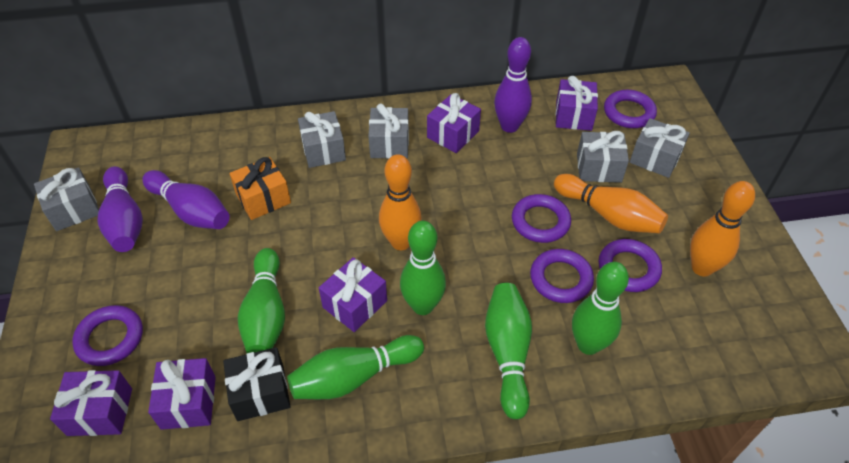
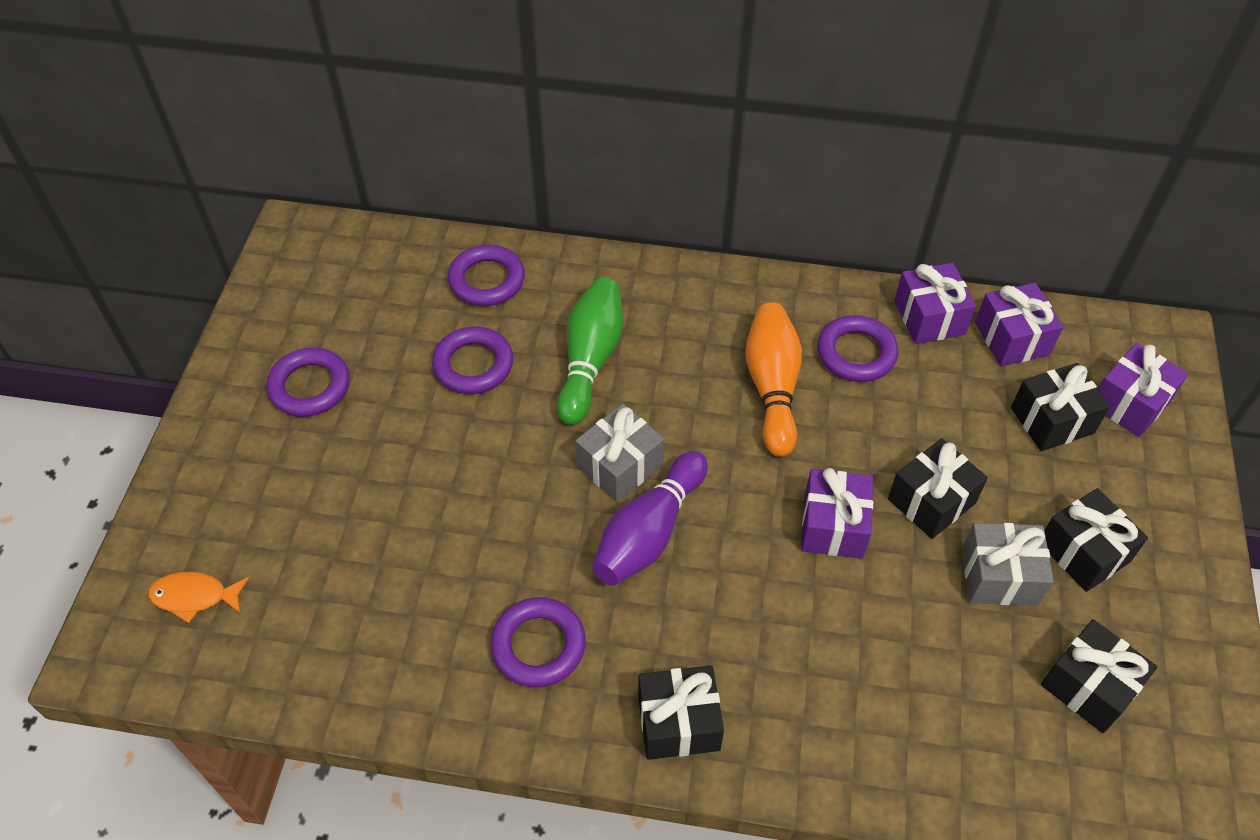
black gift: 1 -> 5
green bowling pin: 5 -> 1
grey gift: 5 -> 2
orange bowling pin: 3 -> 1
orange fish: 0 -> 1
orange gift: 1 -> 0
purple bowling pin: 3 -> 1
purple gift: 5 -> 4

